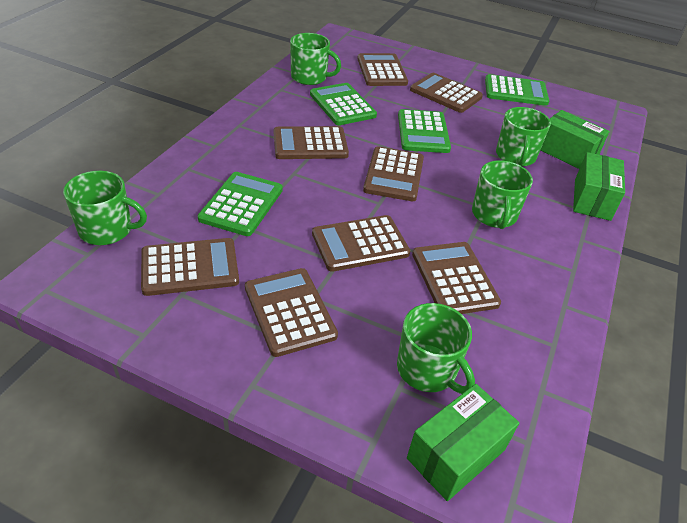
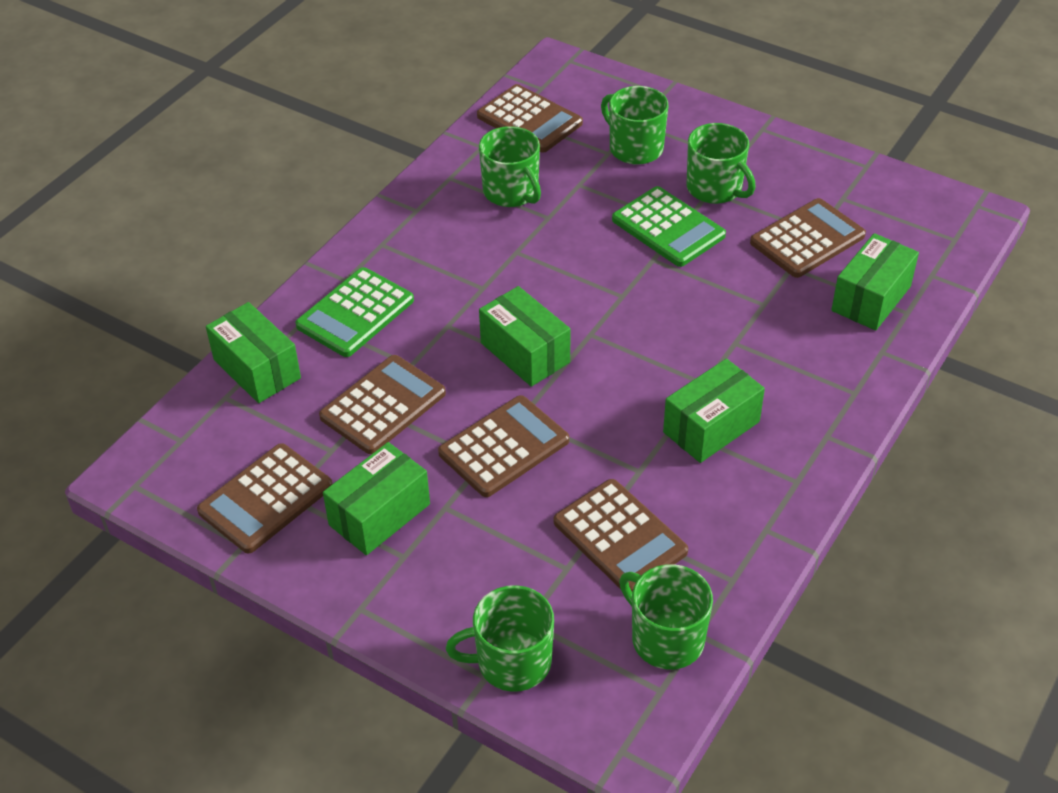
brown calculator: 8 -> 6
green box: 3 -> 5
green calculator: 4 -> 2

